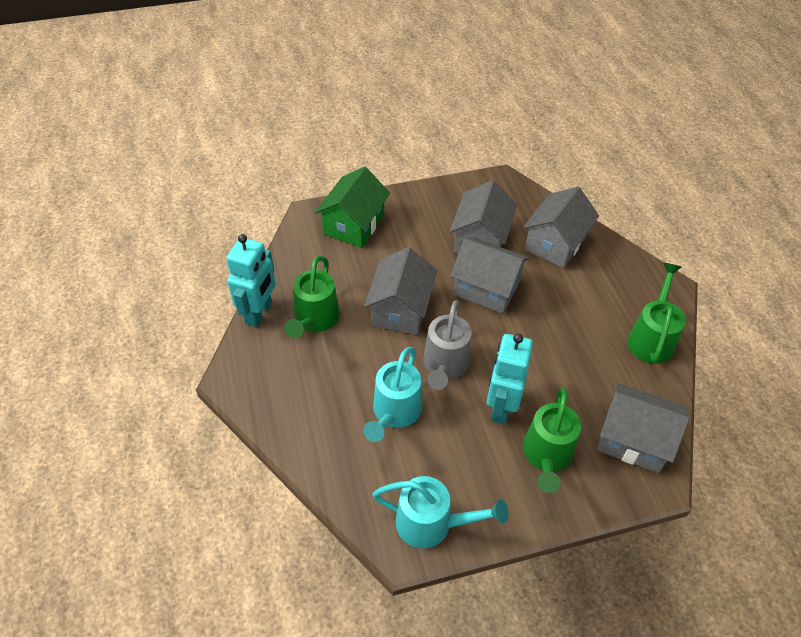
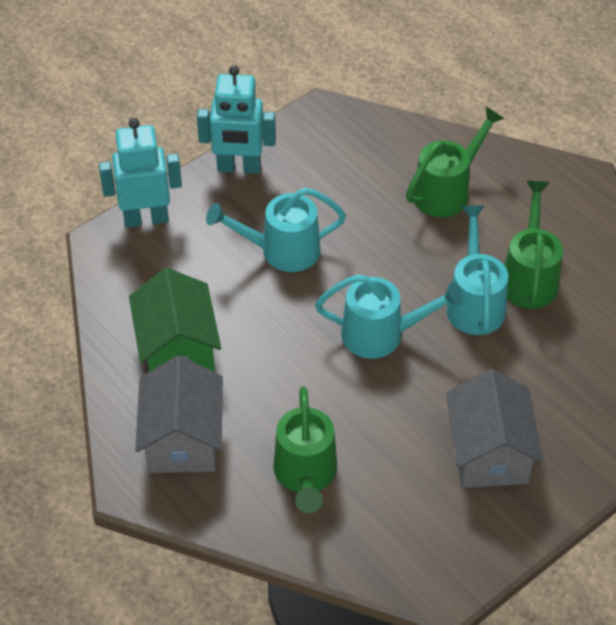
grey house: 5 -> 2
grey watering can: 1 -> 0
turquoise watering can: 2 -> 3

